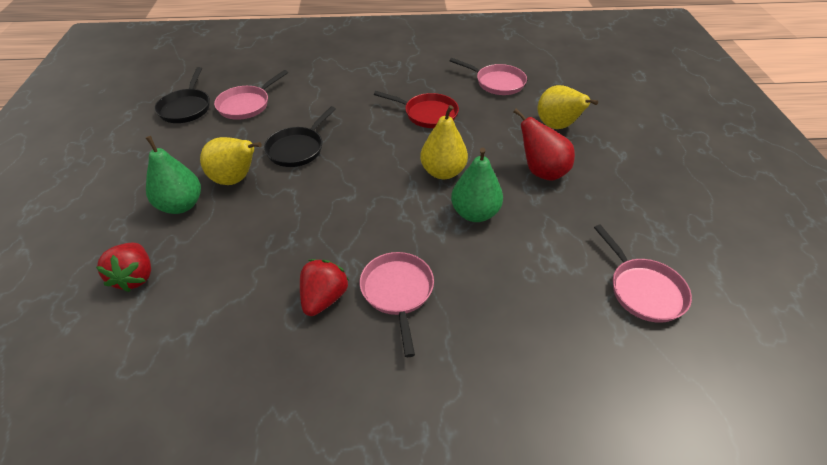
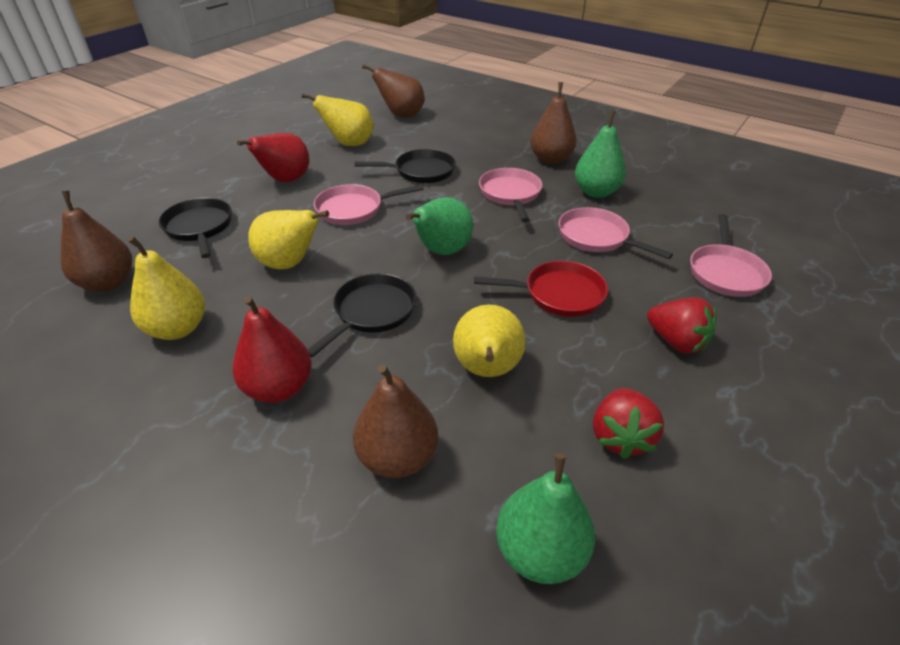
black pan: 2 -> 3
brown pear: 0 -> 4
green pear: 2 -> 3
red pear: 1 -> 2
yellow pear: 3 -> 4

